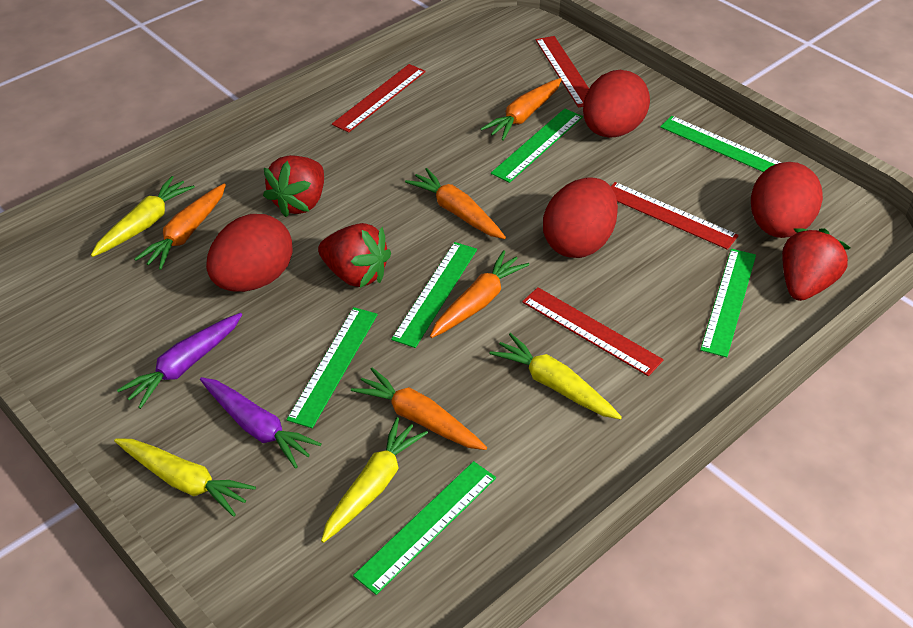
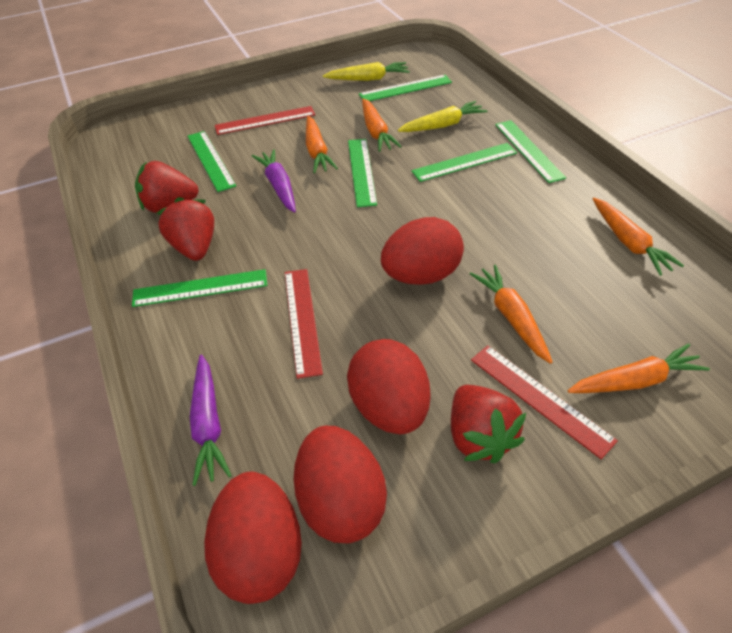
red ruler: 4 -> 3
yellow carrot: 4 -> 2

